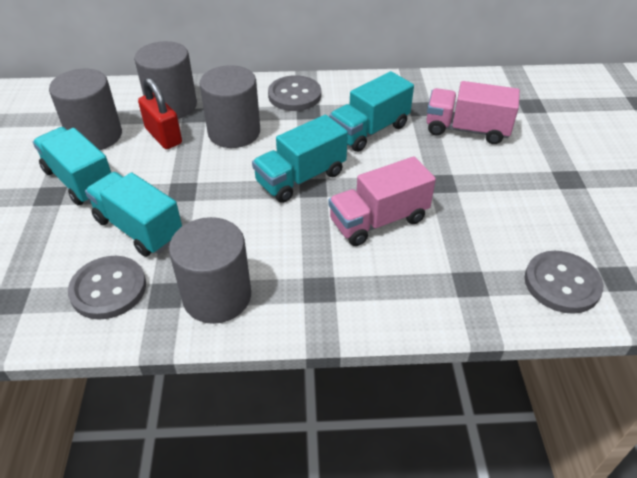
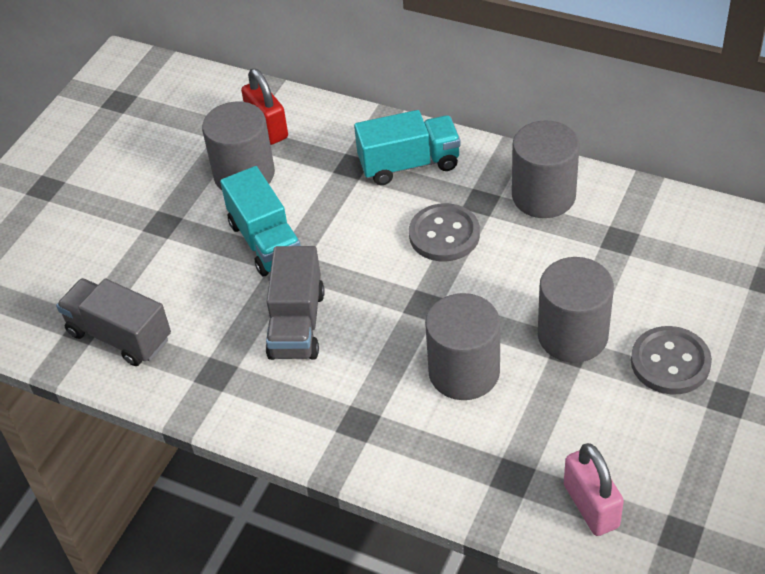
grey button: 3 -> 2
grey truck: 0 -> 2
pink padlock: 0 -> 1
pink truck: 2 -> 0
turquoise truck: 4 -> 2

